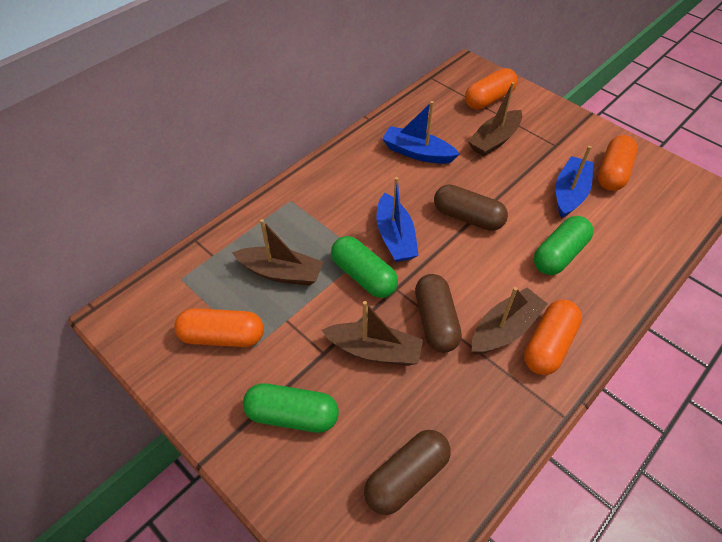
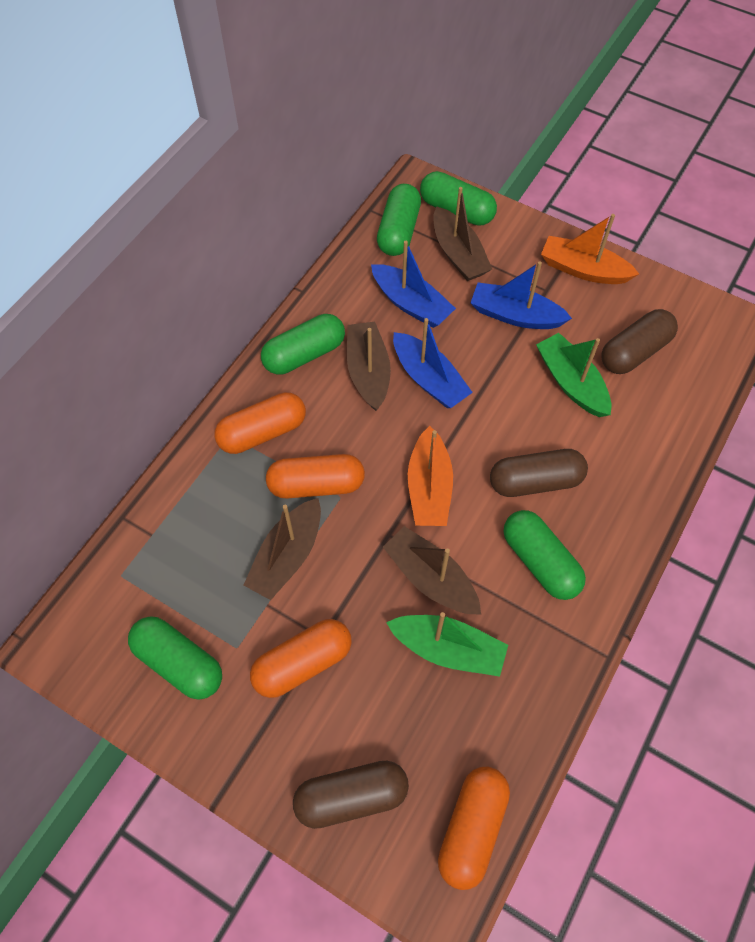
green boat: 0 -> 2
green capsule: 3 -> 5
orange boat: 0 -> 2

